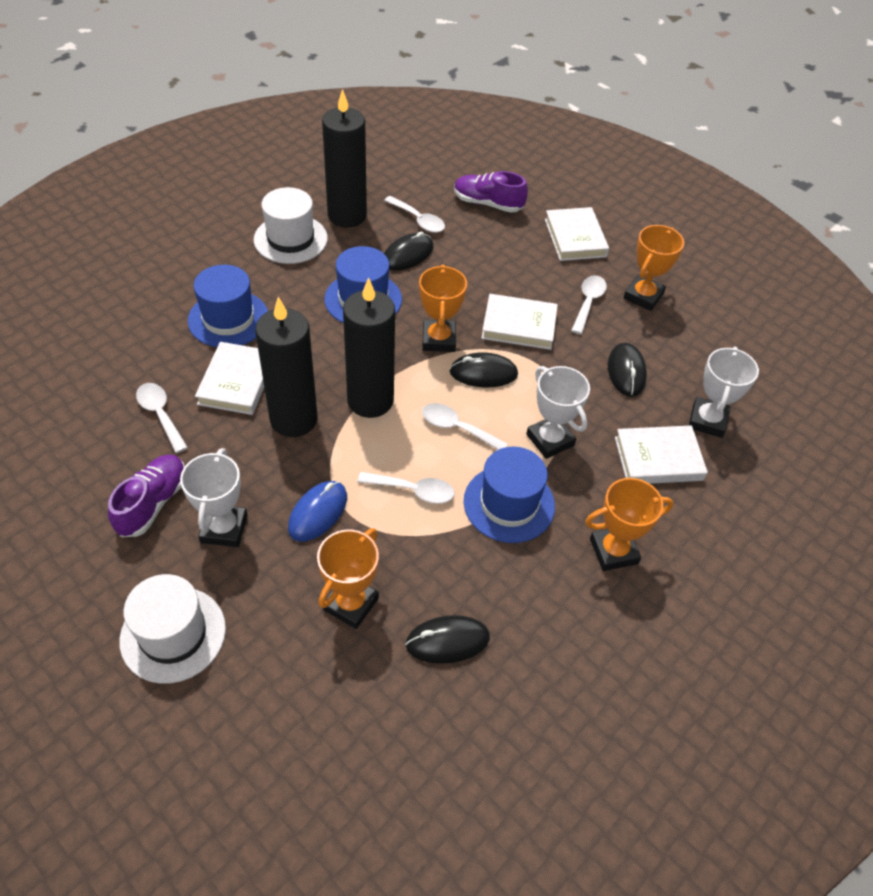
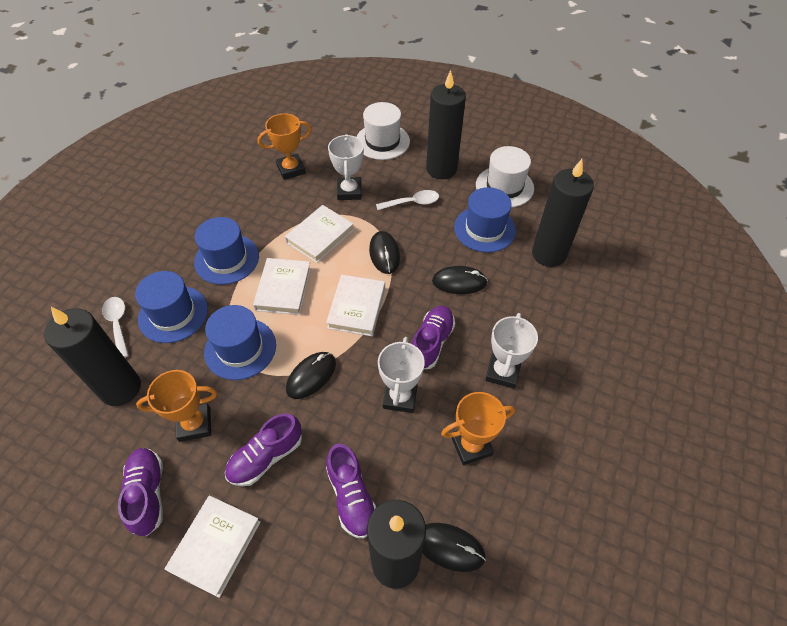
black candle: 3 -> 4
blue hat: 3 -> 4
blue mouse: 1 -> 0
orange trophy: 4 -> 3
purple shoe: 2 -> 4
white spoon: 5 -> 2

